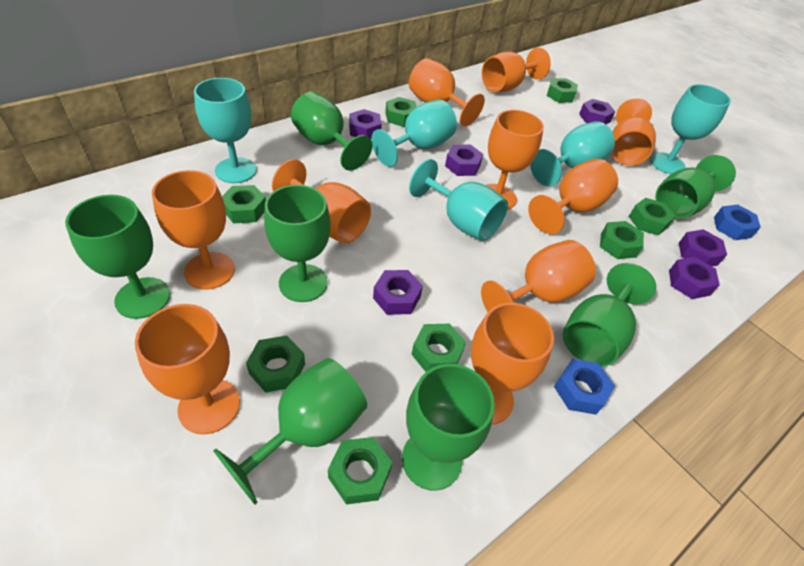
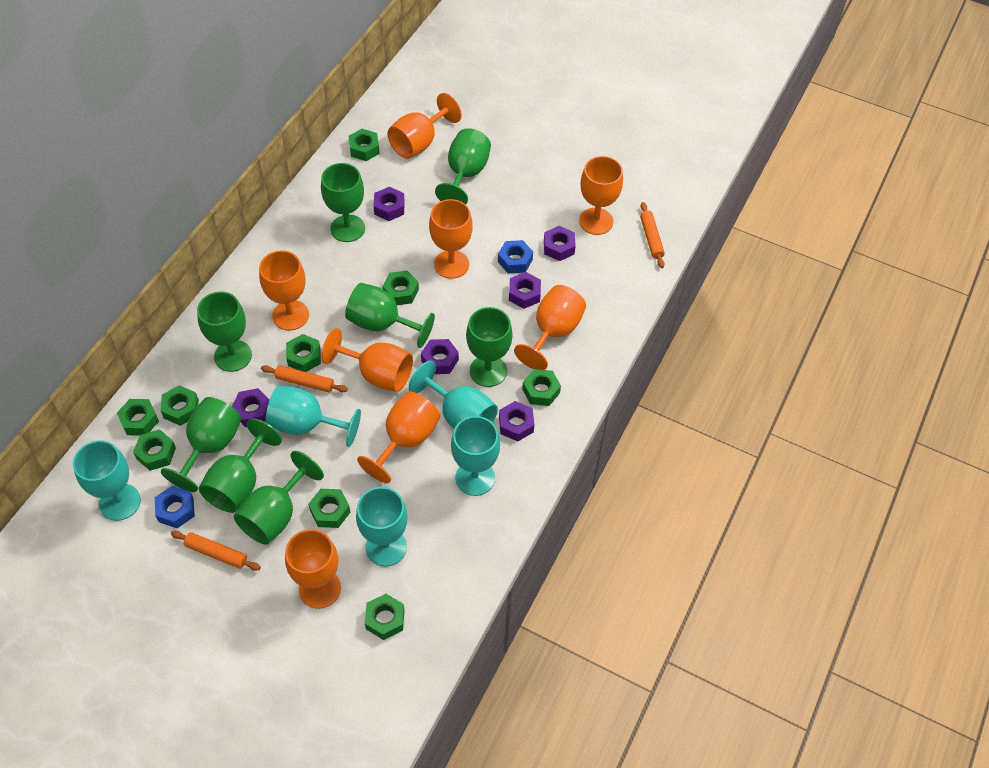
green goblet: 7 -> 8
green nut: 8 -> 9
orange goblet: 10 -> 8
orange rolling pin: 0 -> 3

